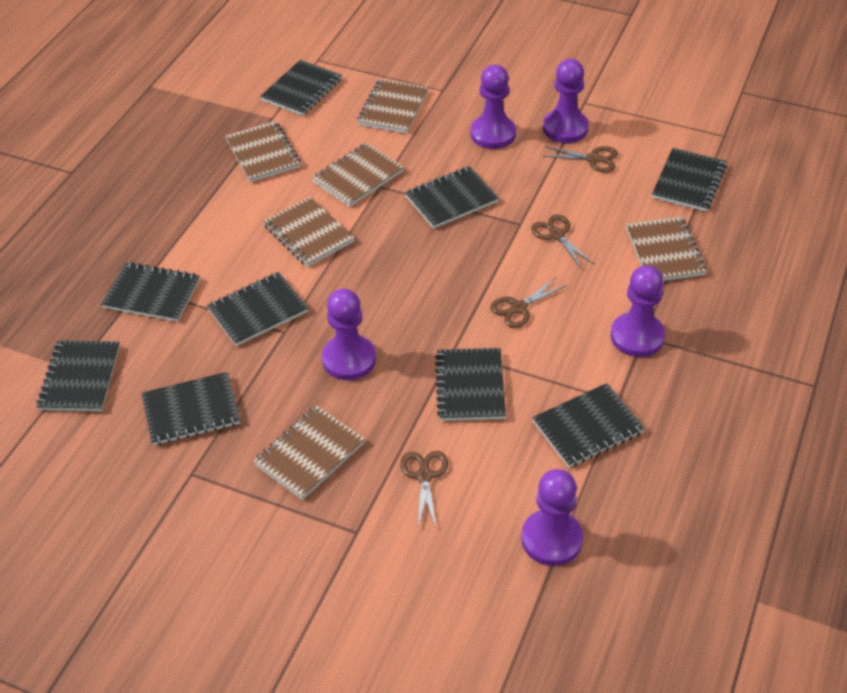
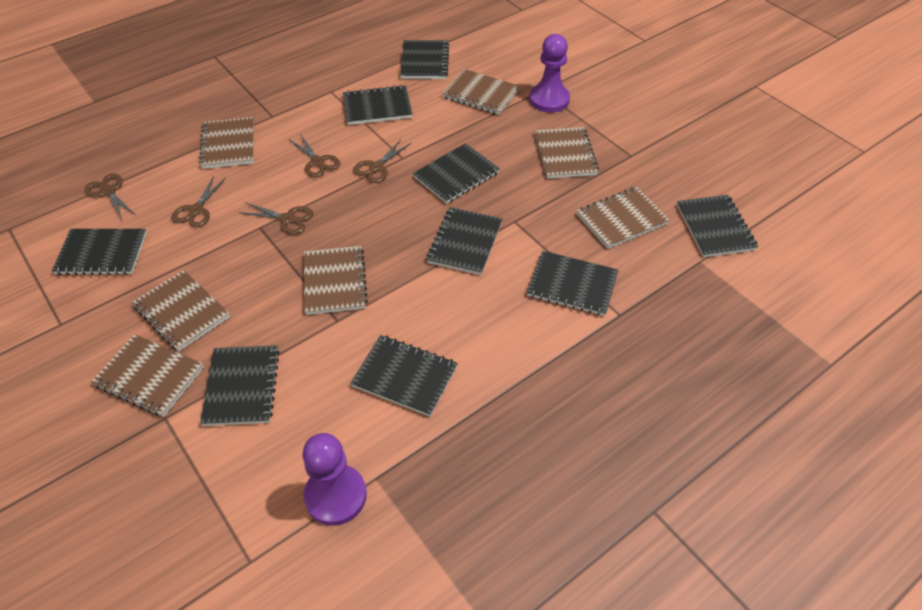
brown notebook: 6 -> 7
brown scissors: 4 -> 5
purple pawn: 5 -> 2

